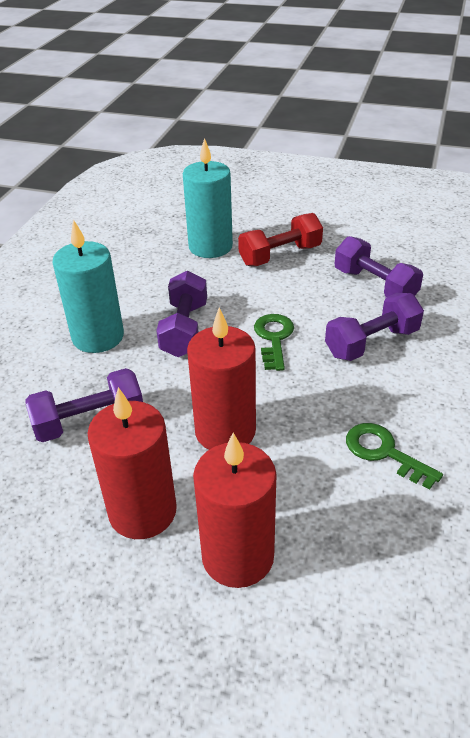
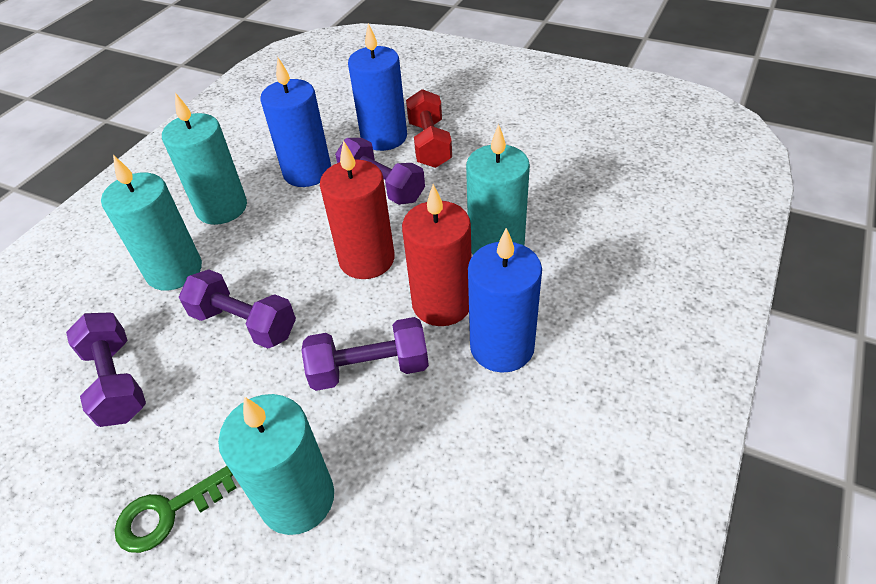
blue candle: 0 -> 3
green key: 2 -> 1
red candle: 3 -> 2
turquoise candle: 2 -> 4

